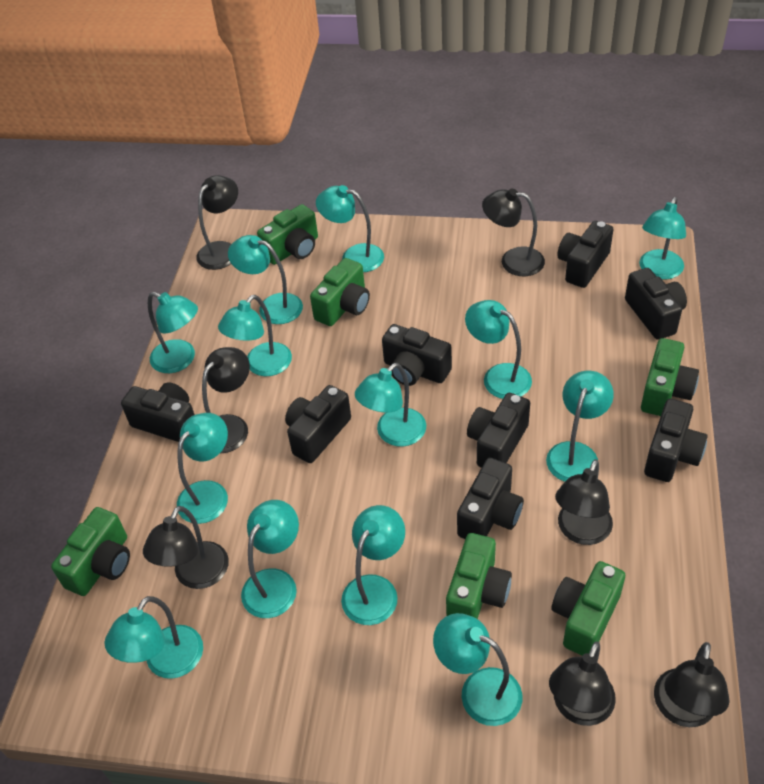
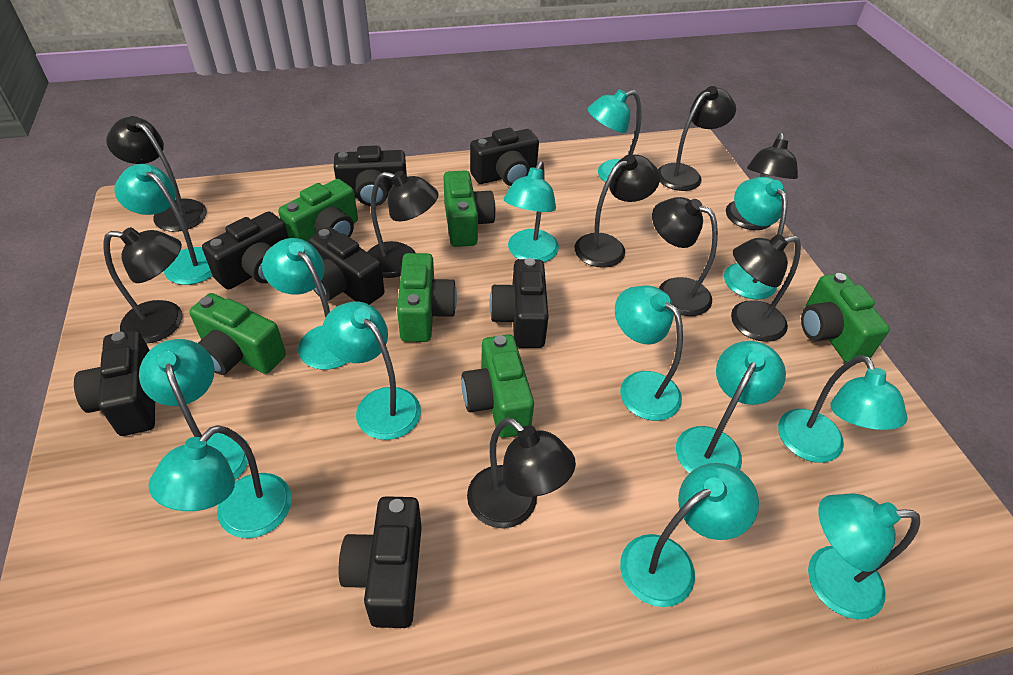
black camera: 8 -> 7
black lamp: 7 -> 9

